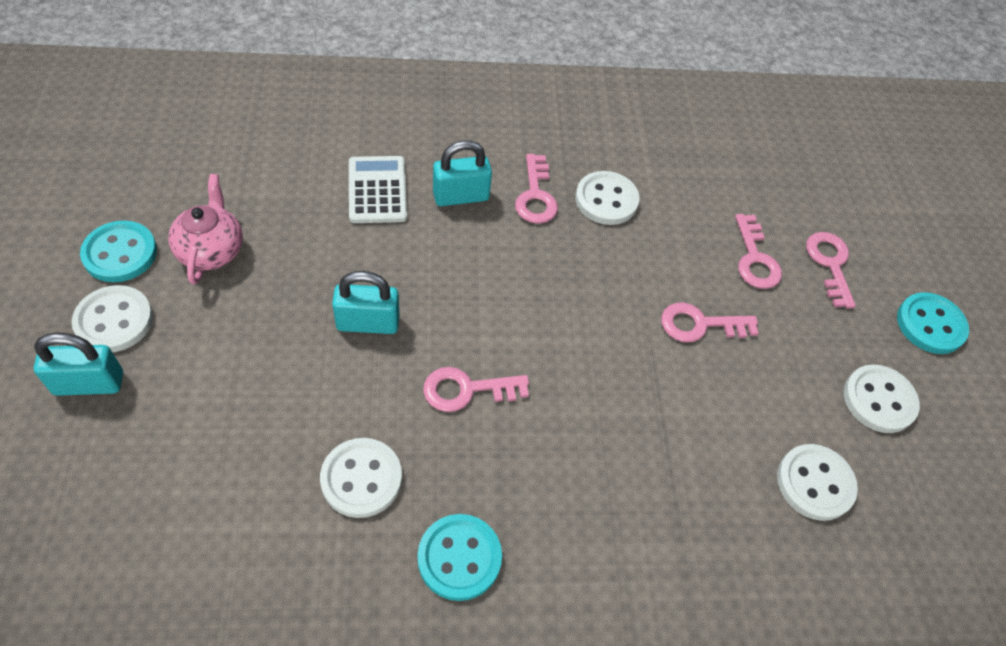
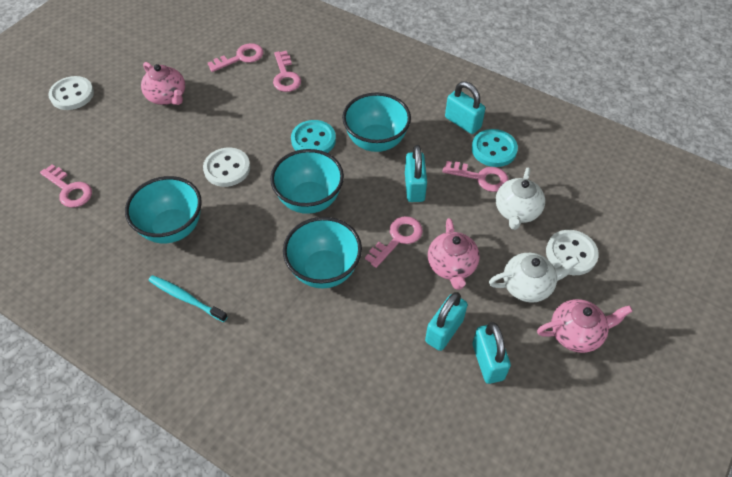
pink teapot: 1 -> 3
turquoise bowl: 0 -> 4
turquoise button: 3 -> 2
turquoise padlock: 3 -> 4
turquoise toothbrush: 0 -> 1
white button: 5 -> 3
white calculator: 1 -> 0
white teapot: 0 -> 2

